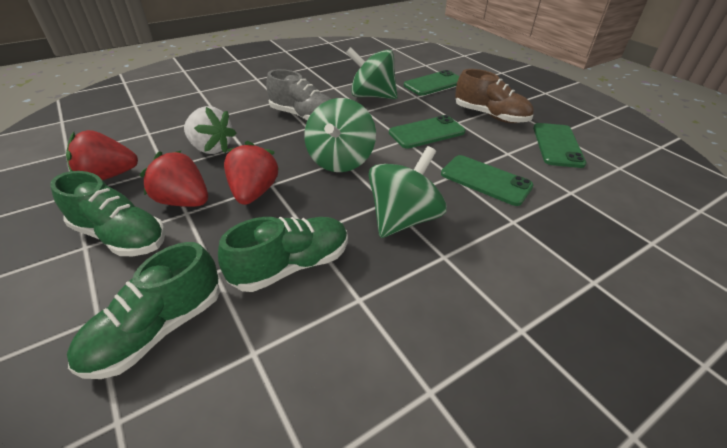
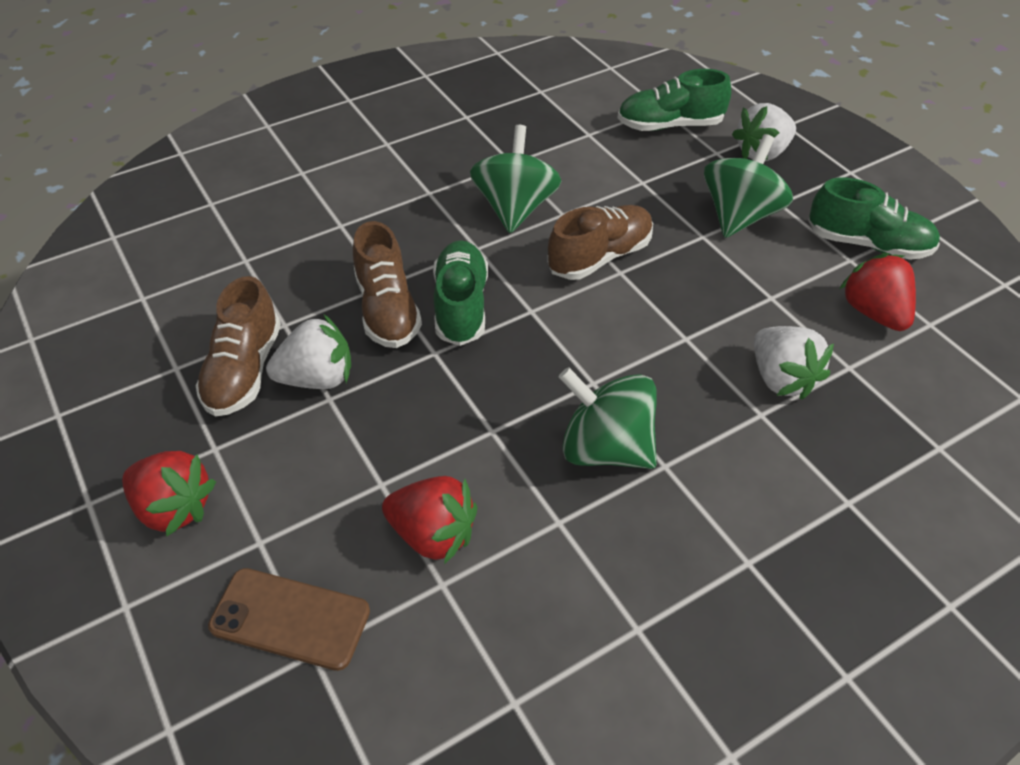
brown phone: 0 -> 1
brown shoe: 1 -> 3
green phone: 4 -> 0
grey shoe: 1 -> 0
white strawberry: 1 -> 3

